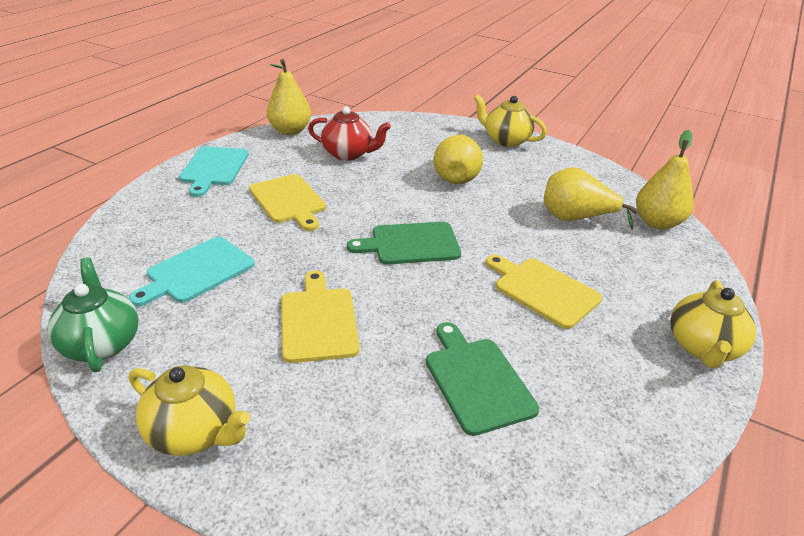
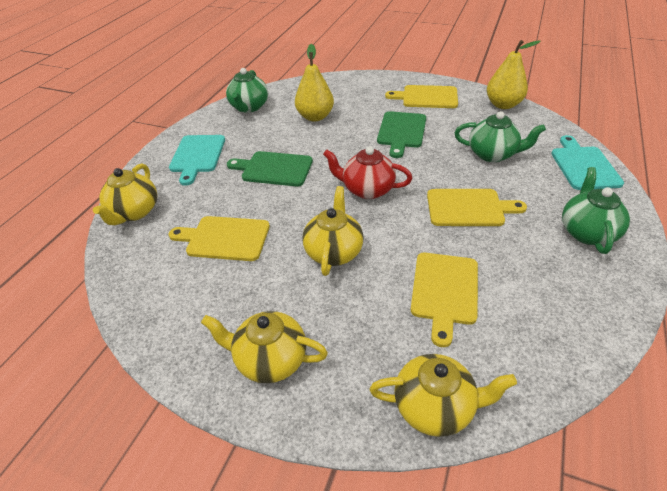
green teapot: 1 -> 3
yellow cutting board: 3 -> 4
yellow pear: 4 -> 2
yellow teapot: 3 -> 4

